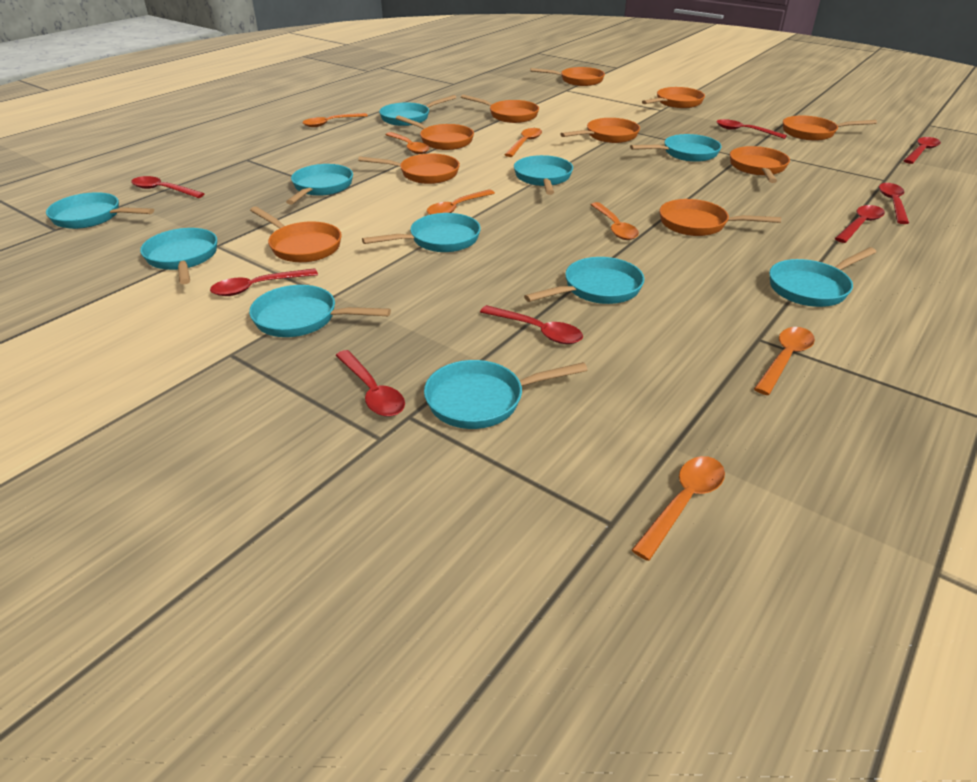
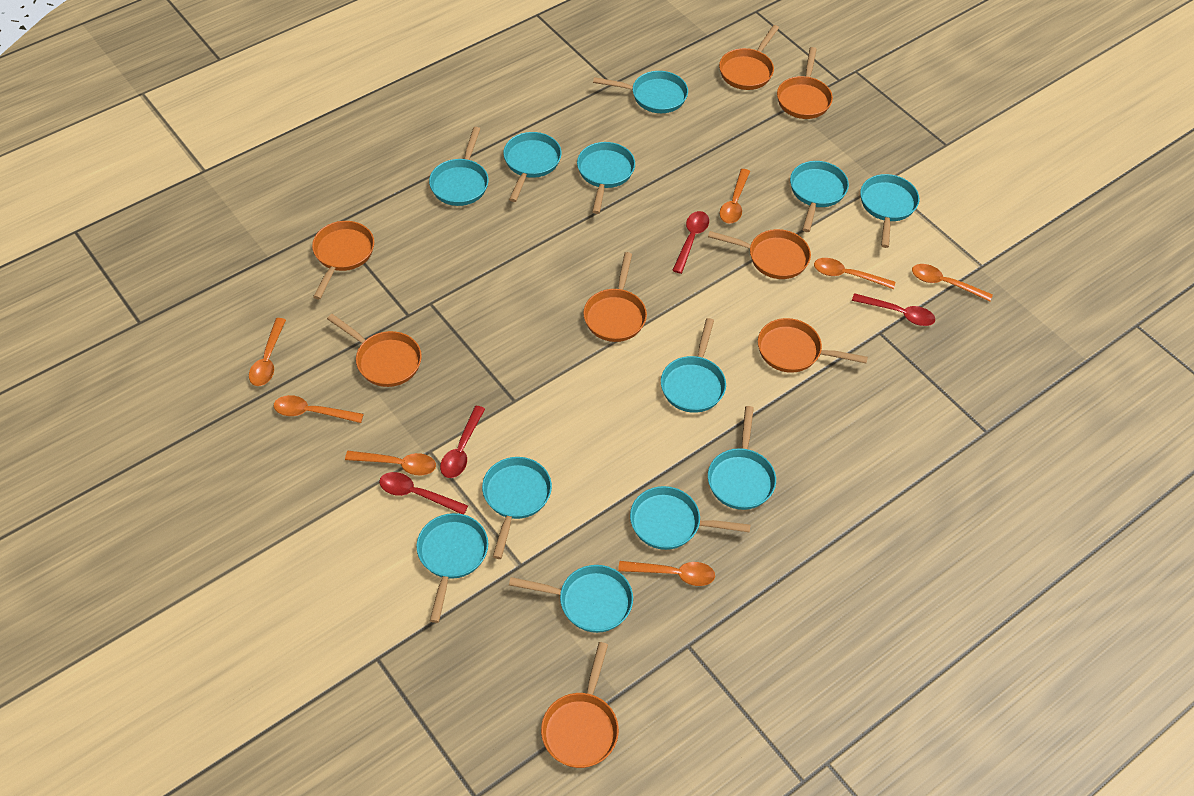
orange pan: 10 -> 8
red spoon: 8 -> 4
turquoise pan: 11 -> 12

